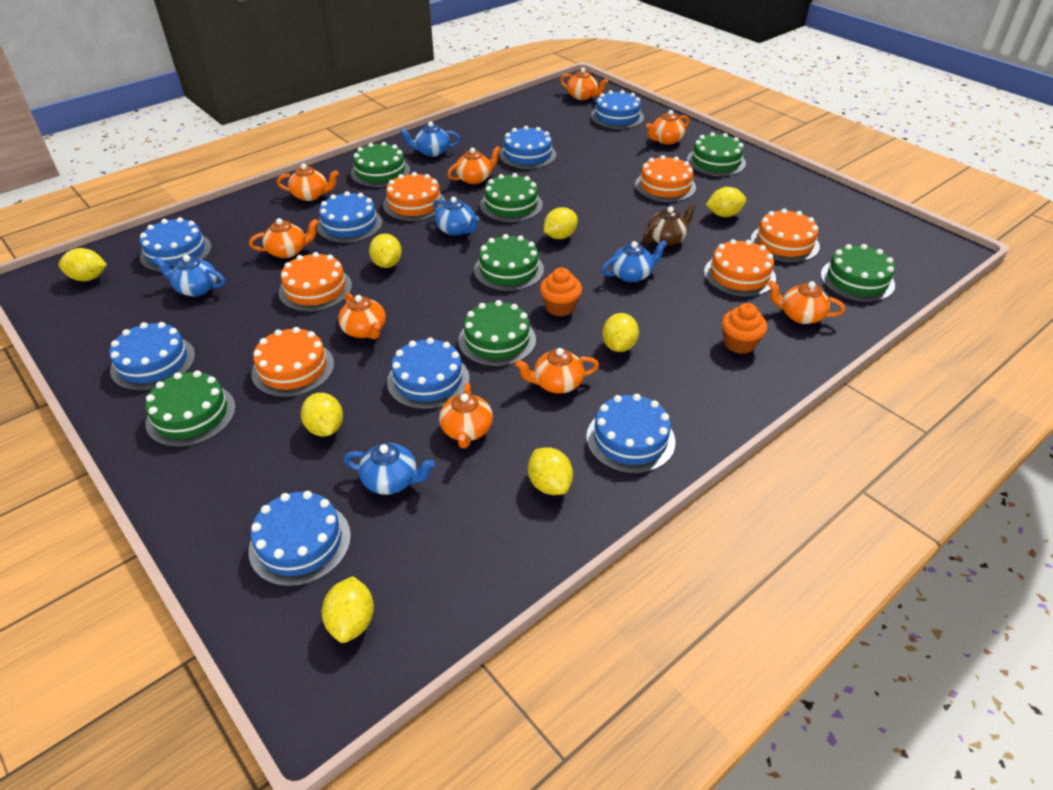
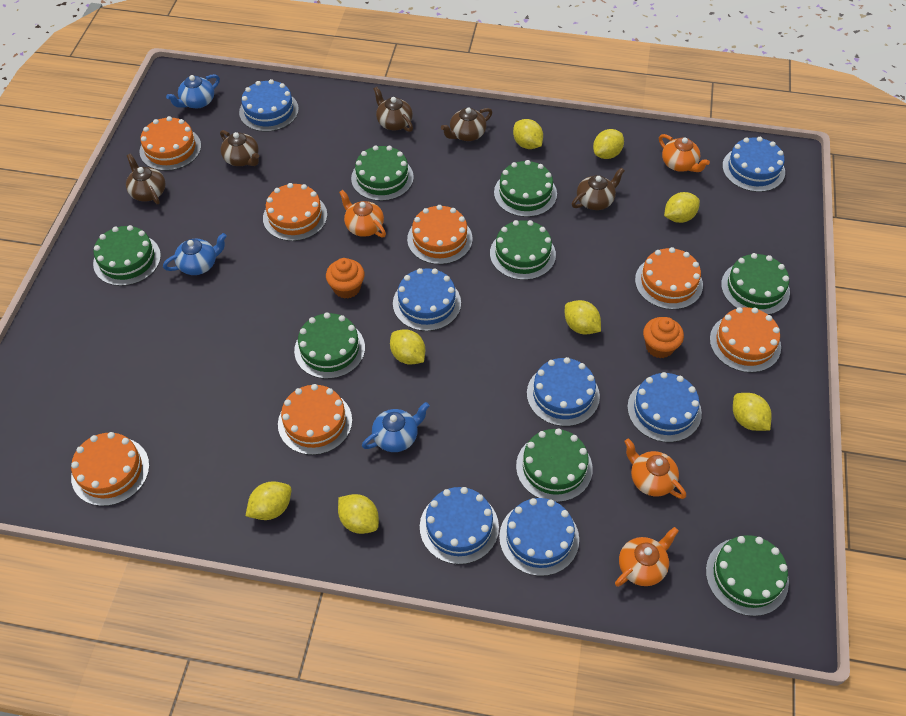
blue cake: 8 -> 7
blue teapot: 5 -> 3
brown teapot: 1 -> 5
green cake: 7 -> 8
orange cake: 6 -> 7
orange teapot: 9 -> 4

